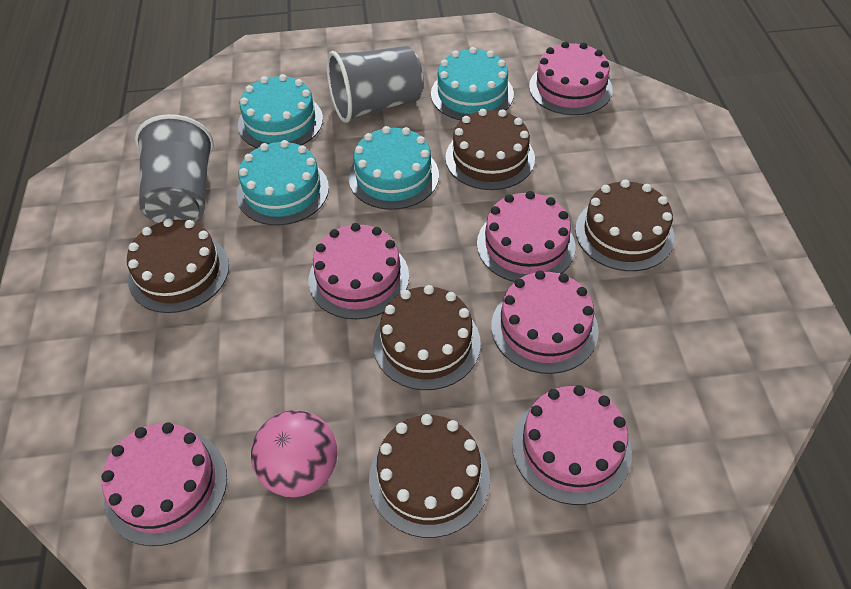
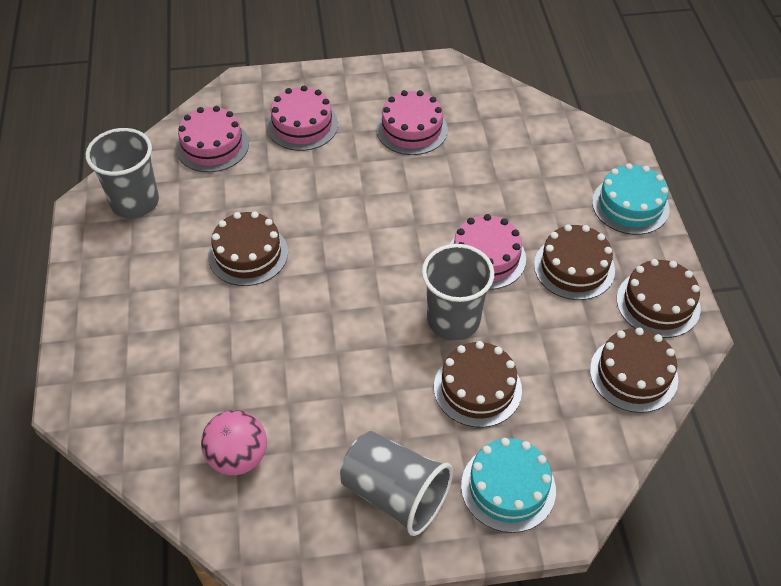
grey cup: 2 -> 3
pink cake: 6 -> 4
turquoise cake: 4 -> 2

